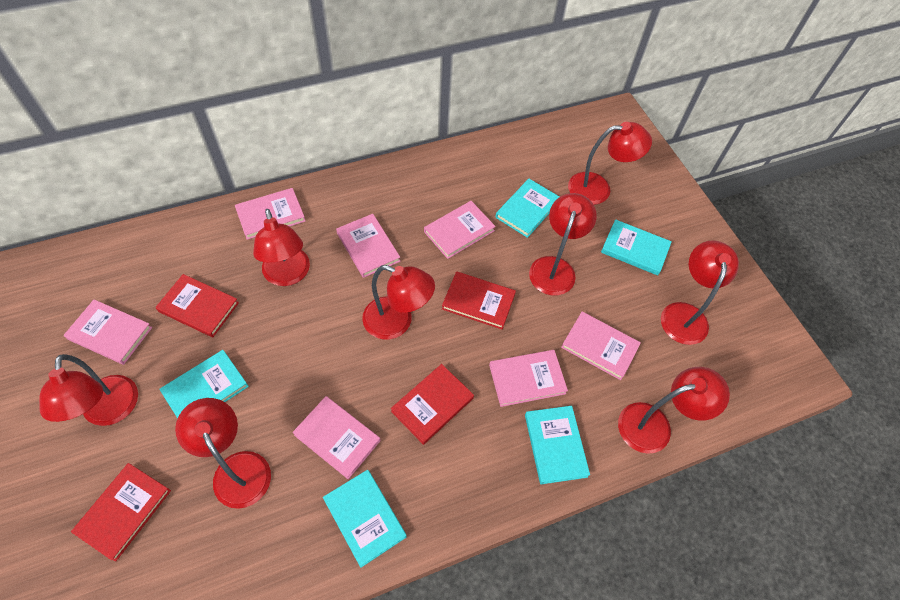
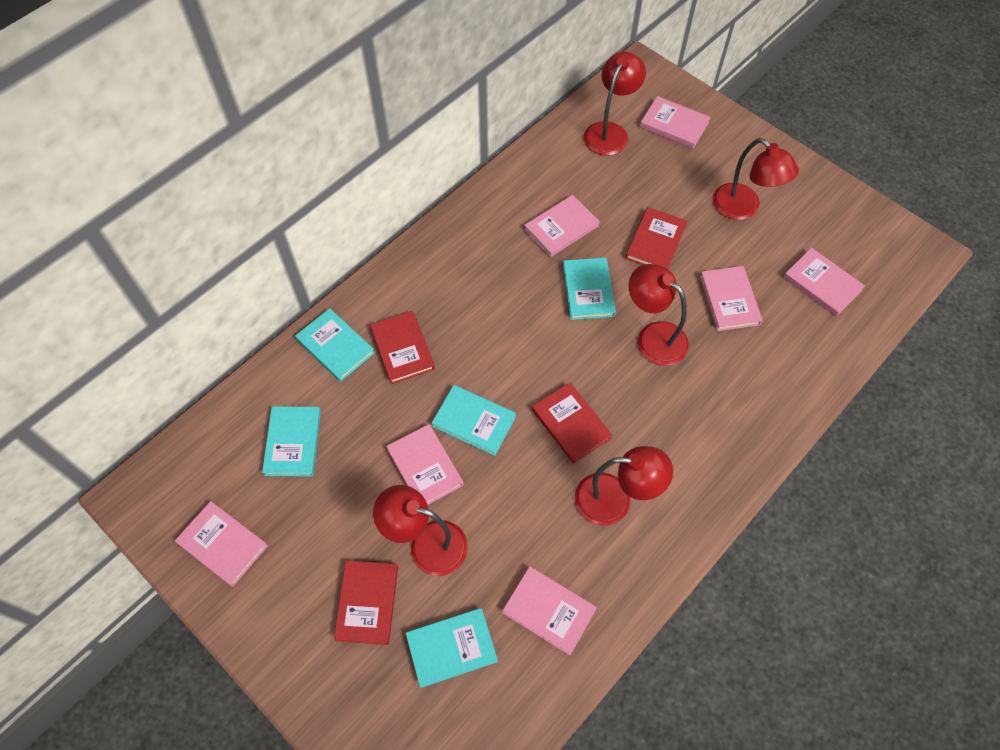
red lamp: 8 -> 5

